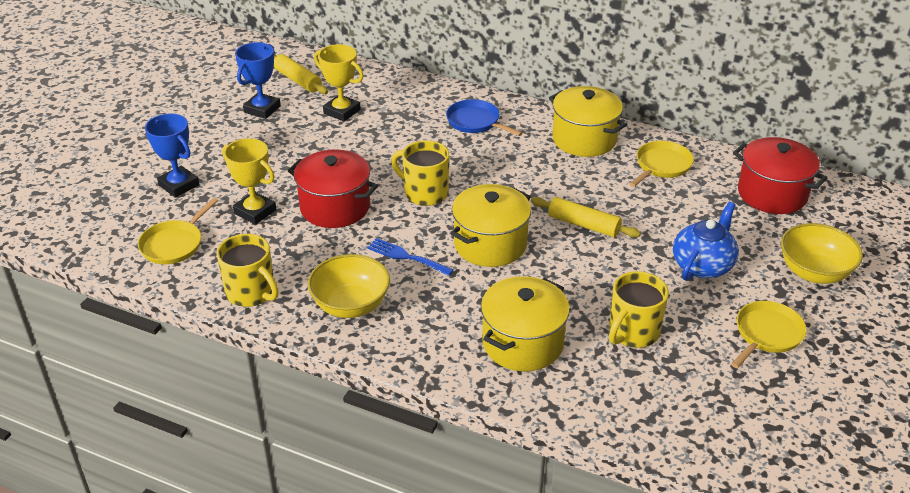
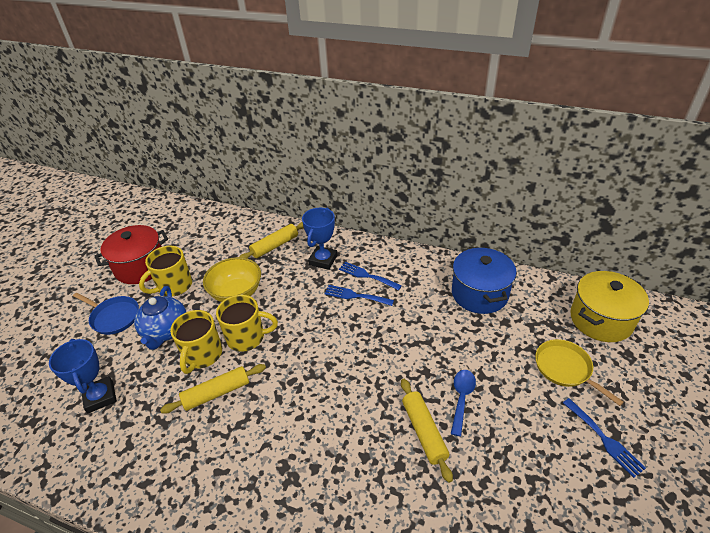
blue fork: 1 -> 3
blue pot: 0 -> 1
blue spoon: 0 -> 1
red pot: 2 -> 1
yellow bowl: 2 -> 1
yellow pan: 3 -> 1
yellow pot: 3 -> 1
yellow rolling pin: 2 -> 3
yellow trophy: 2 -> 0

